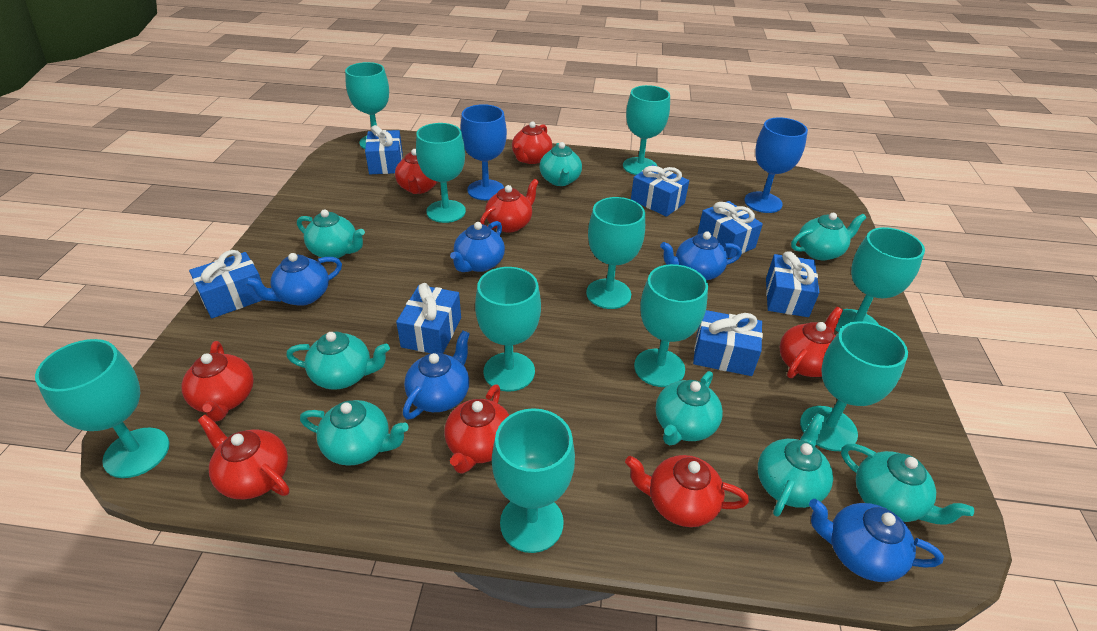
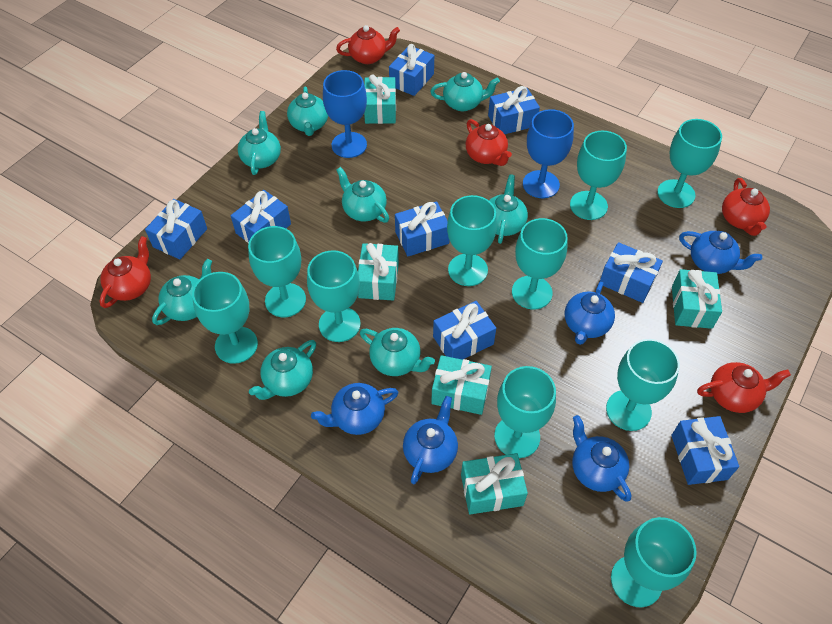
blue gift: 7 -> 8
red teapot: 8 -> 5
turquoise gift: 0 -> 5

